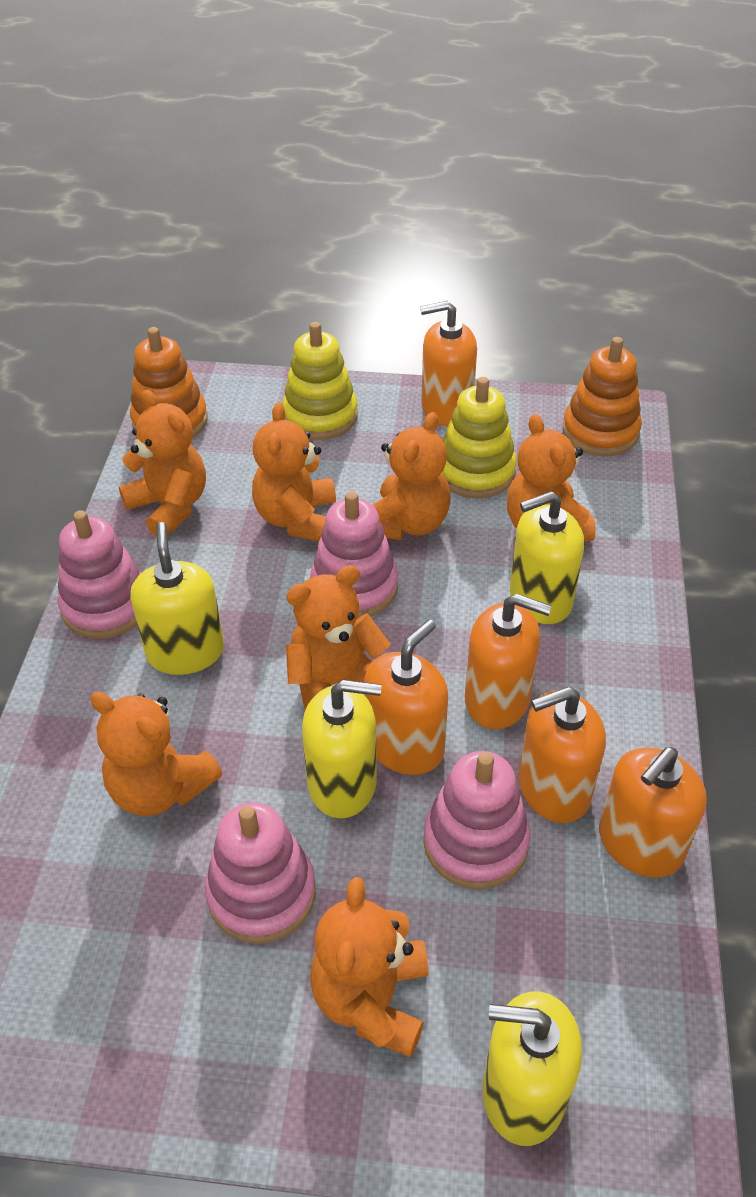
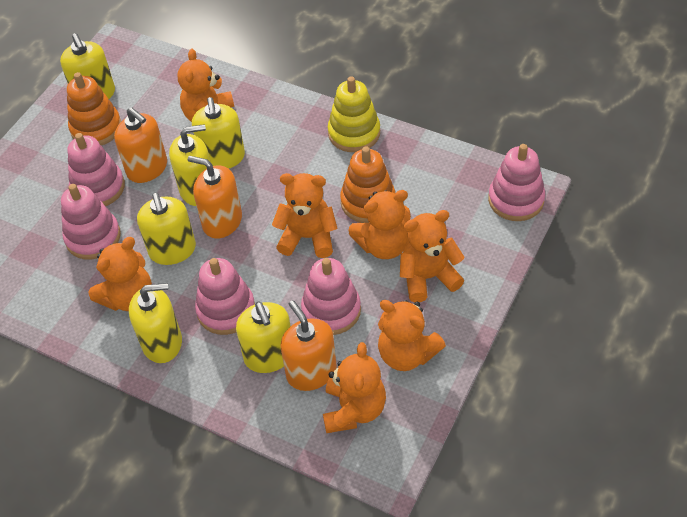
orange soap dispenser: 5 -> 3
pink stacking toy: 4 -> 5
yellow soap dispenser: 4 -> 6
yellow stacking toy: 2 -> 1

